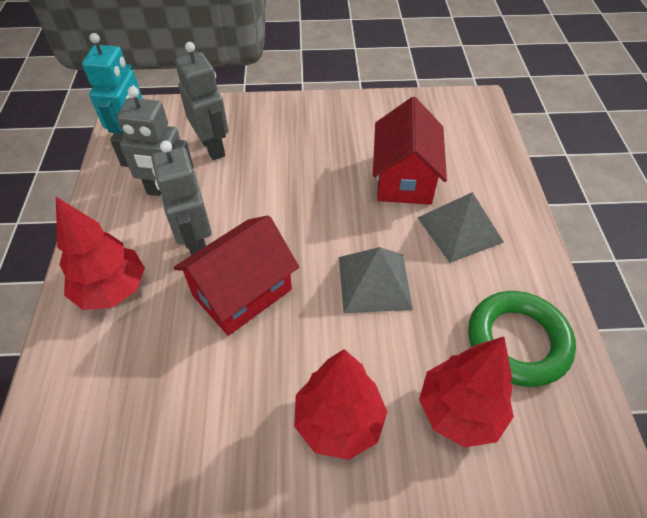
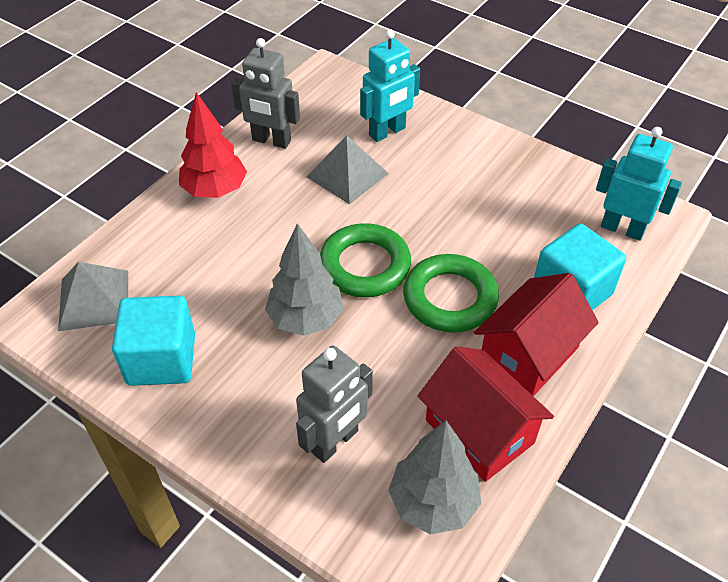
green ring: 1 -> 2
grey robot: 3 -> 2
grey tree: 0 -> 2
red tree: 3 -> 1
turquoise cube: 0 -> 2
turquoise robot: 1 -> 2

